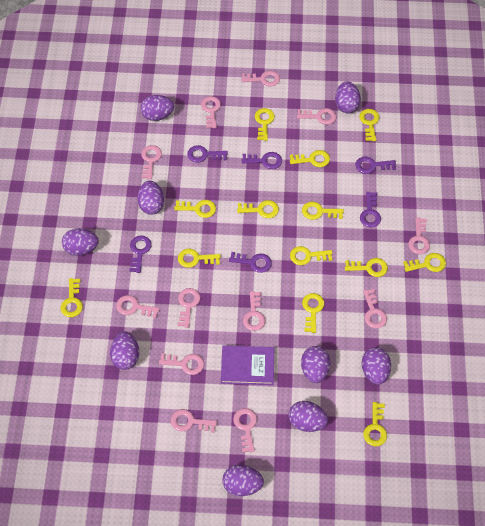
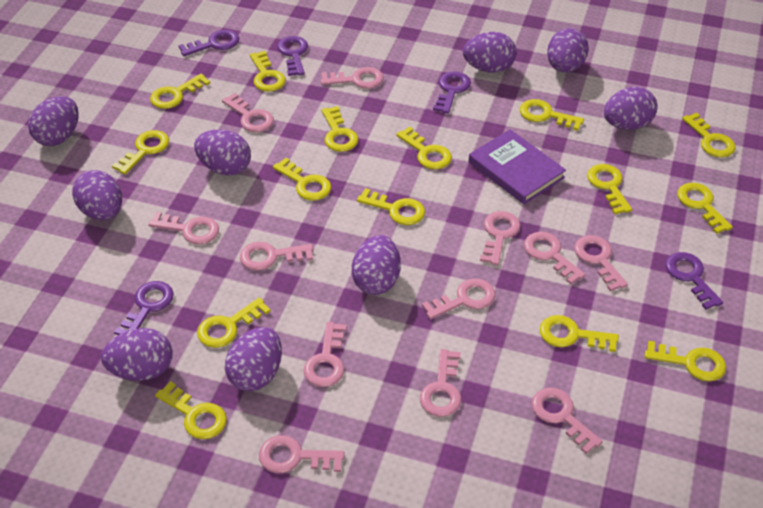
purple key: 6 -> 5
yellow key: 13 -> 15

